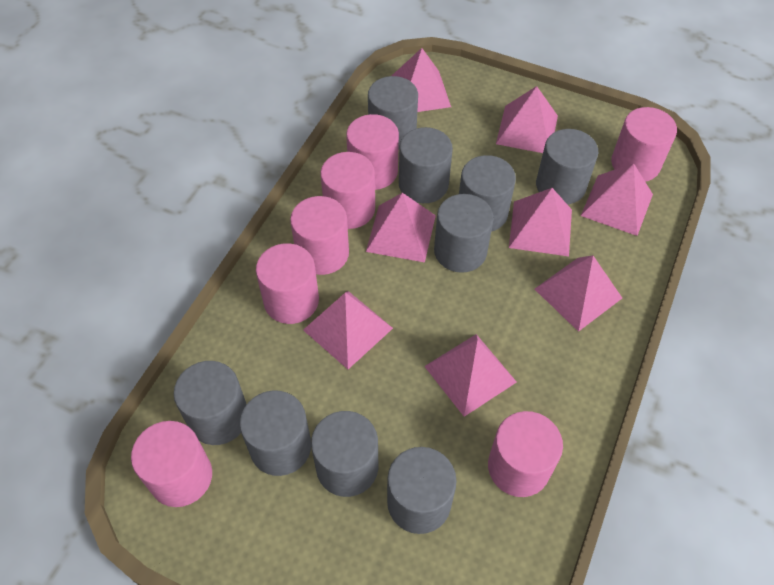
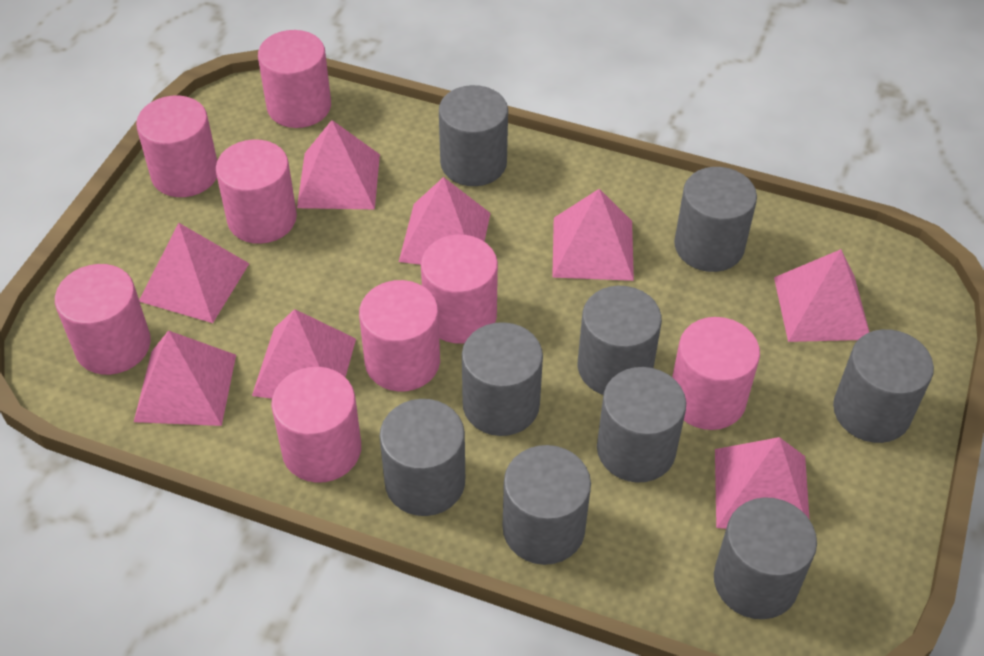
pink cylinder: 7 -> 8

